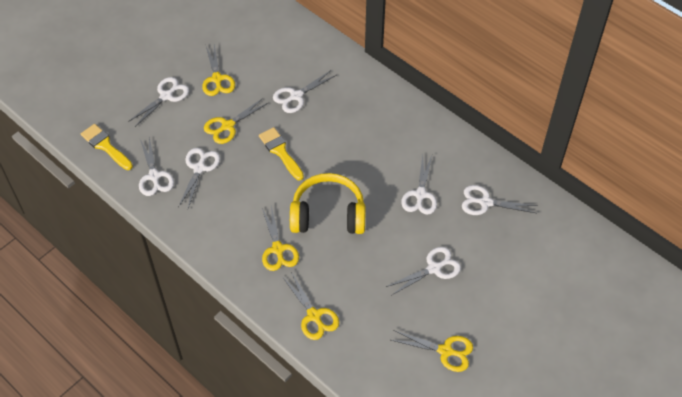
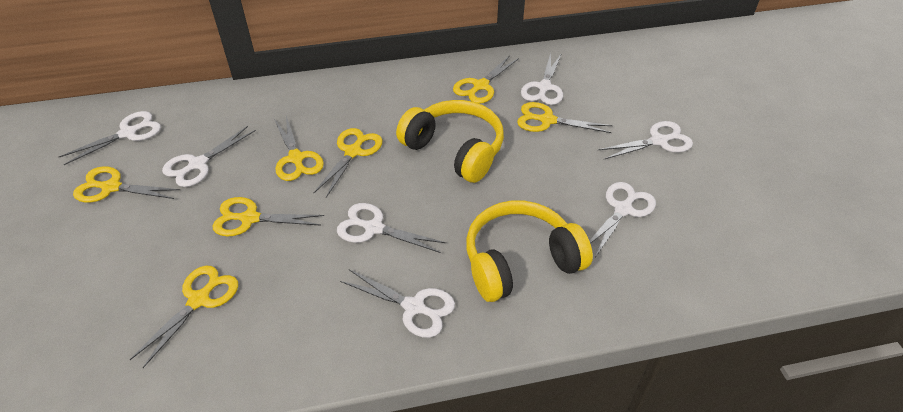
yellow brush: 2 -> 0
yellow headphones: 1 -> 2
yellow scissors: 5 -> 7

